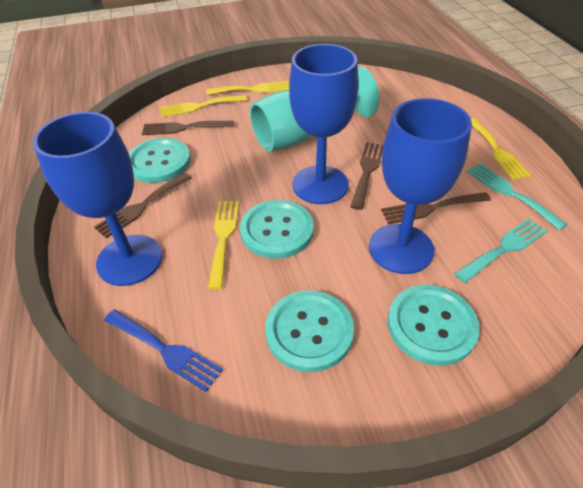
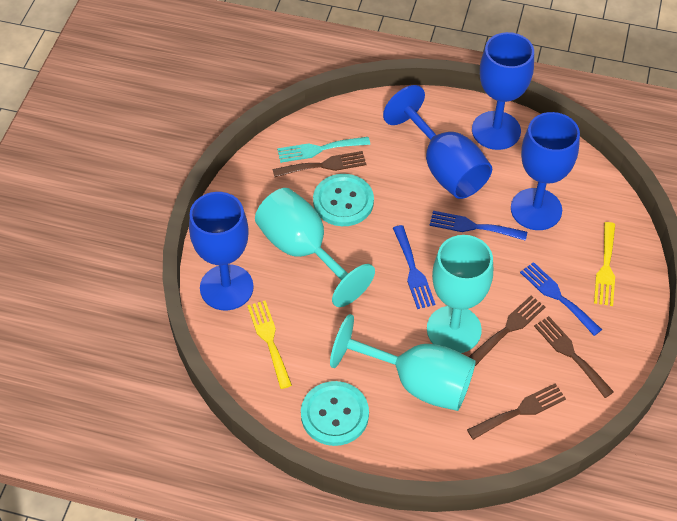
blue fork: 1 -> 3
blue goblet: 3 -> 4
turquoise button: 4 -> 2
turquoise fork: 2 -> 1
turquoise goblet: 1 -> 3
yellow fork: 4 -> 2

